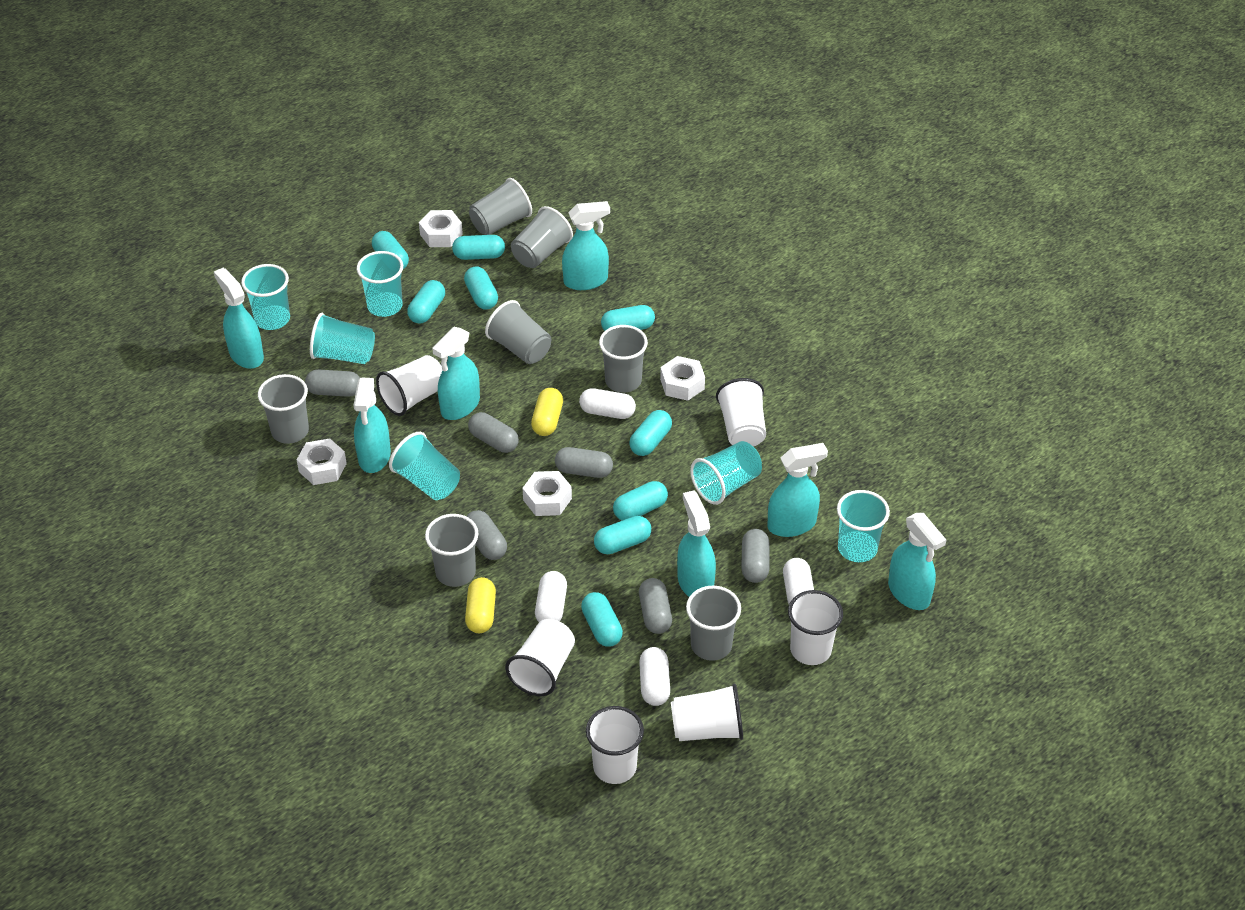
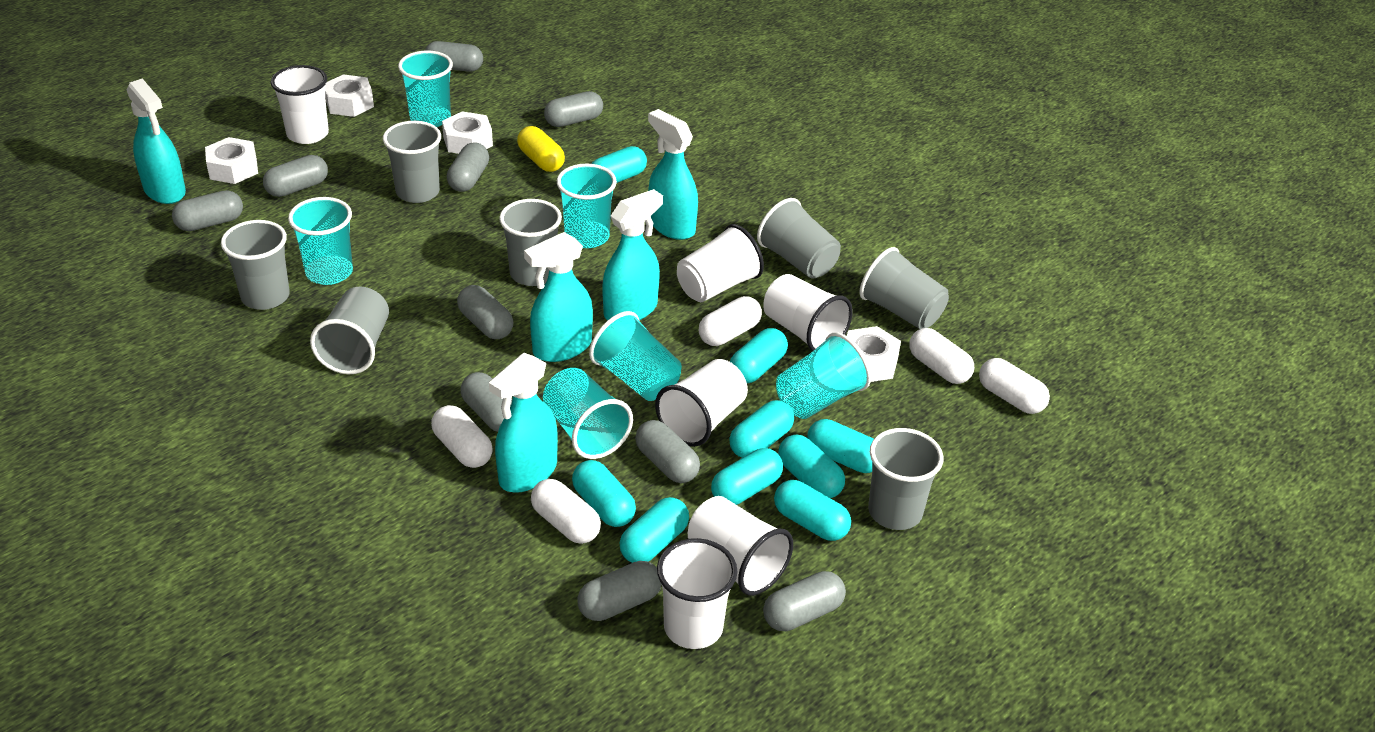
grey capsule: 6 -> 10
turquoise spray bottle: 7 -> 5
white capsule: 4 -> 5
yellow capsule: 2 -> 1

